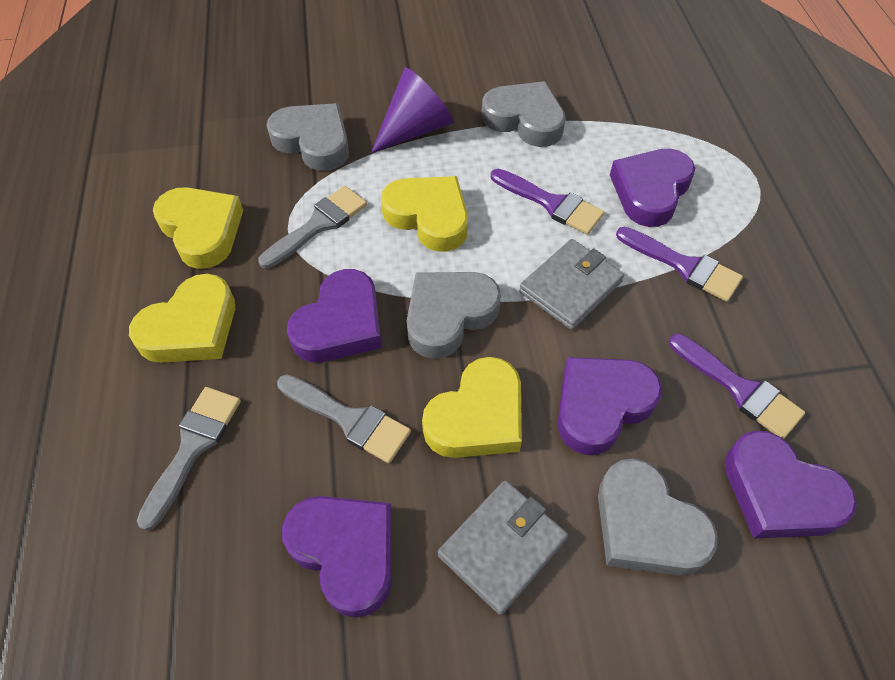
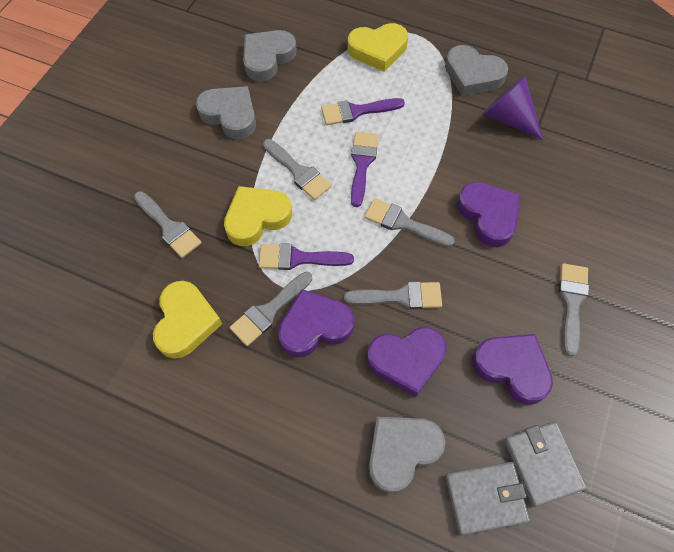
grey brush: 3 -> 6
purple heart: 5 -> 4
yellow heart: 4 -> 3

